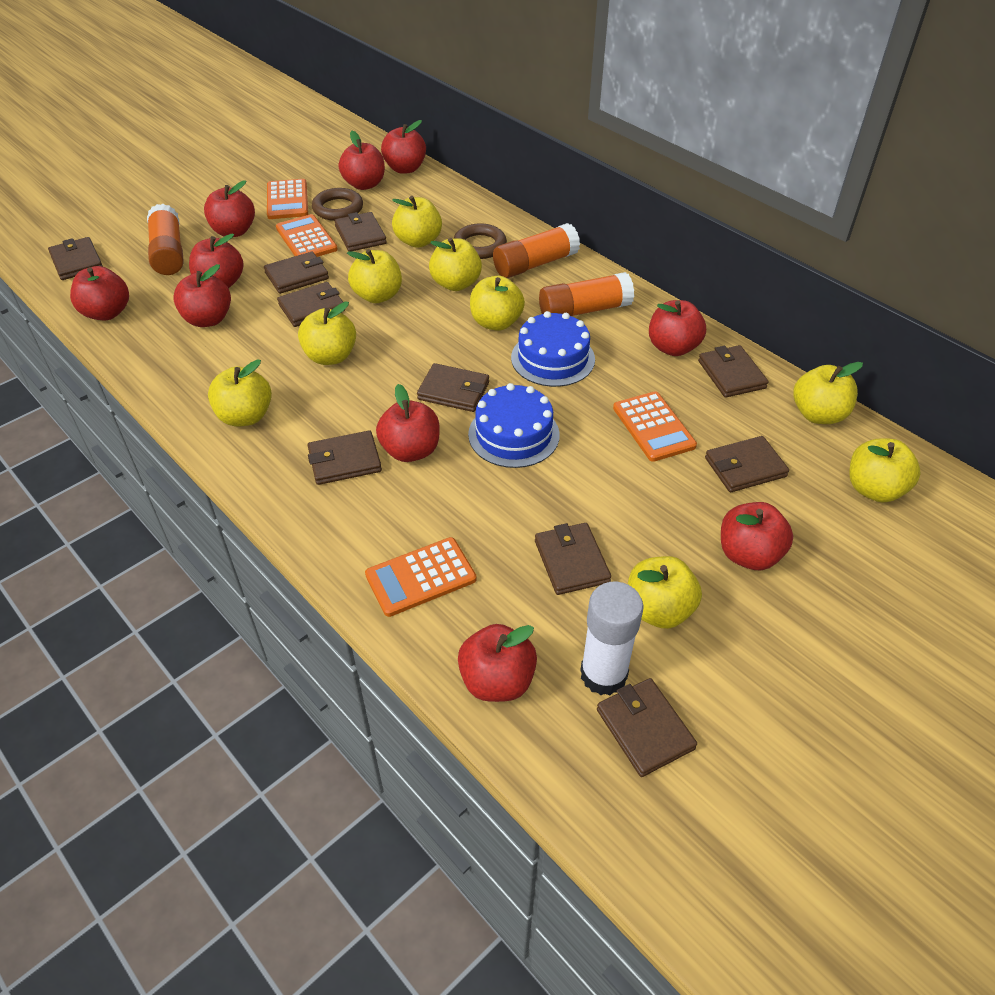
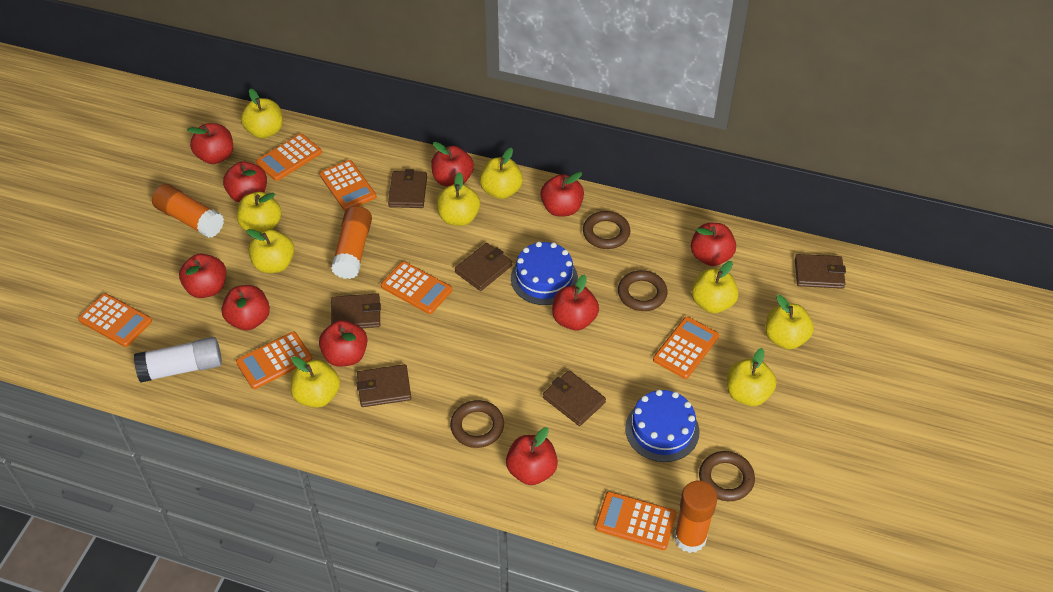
brown ring: 2 -> 4
brown wallet: 10 -> 6
orange calculator: 4 -> 7

